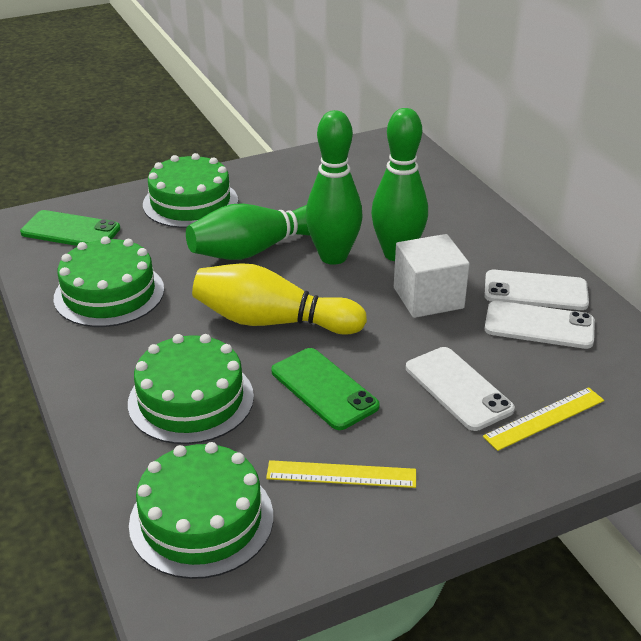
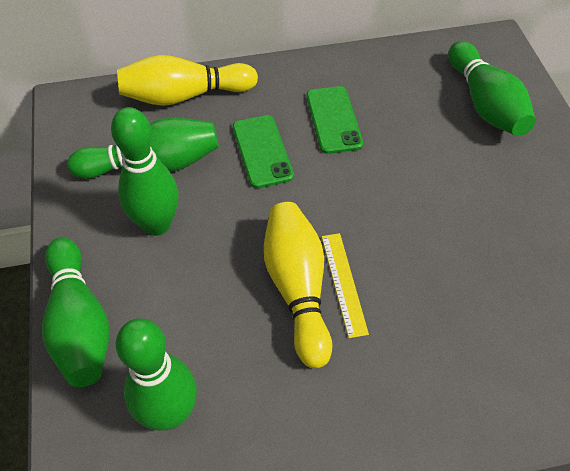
green bowling pin: 3 -> 5
green cake: 4 -> 0
white cube: 1 -> 0
white phone: 3 -> 0
yellow bowling pin: 1 -> 2
yellow ruler: 2 -> 1

